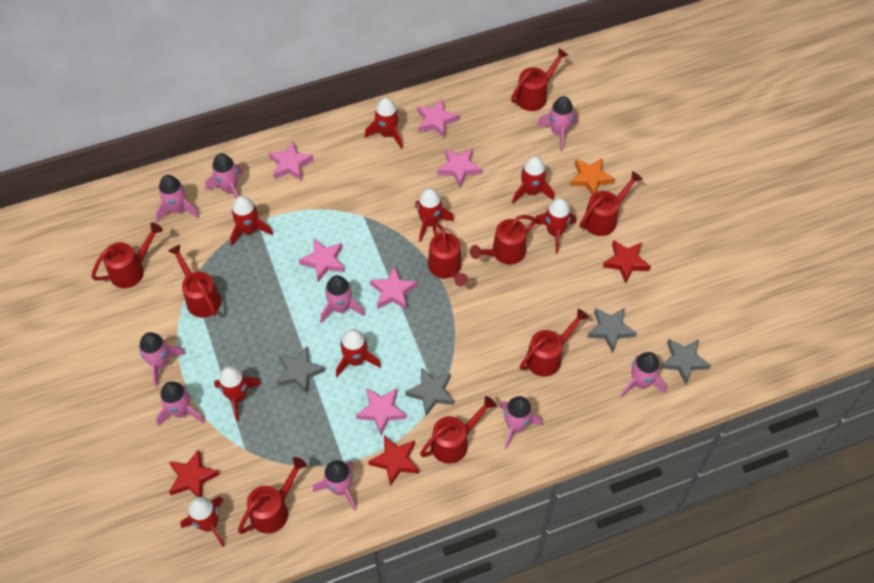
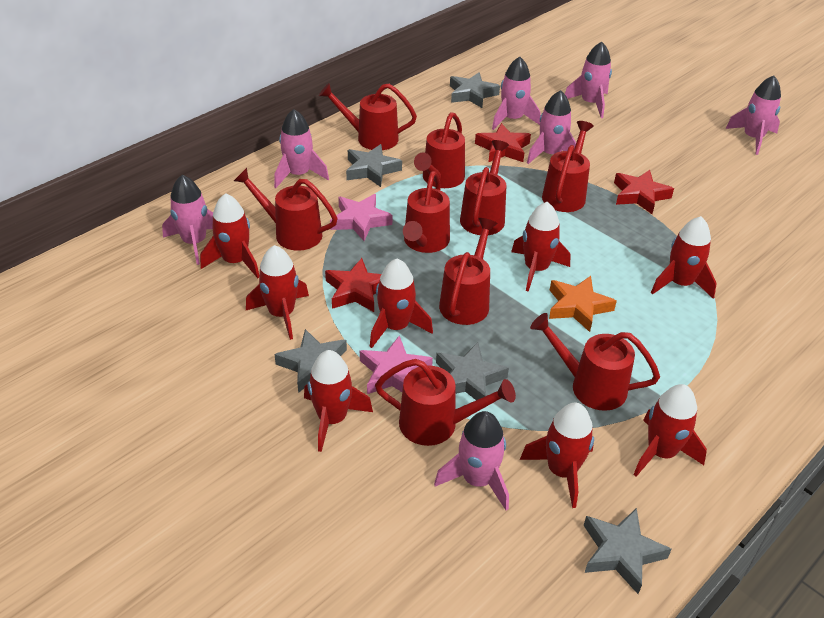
grey star: 4 -> 5
pink rocket: 9 -> 7
pink star: 6 -> 2

